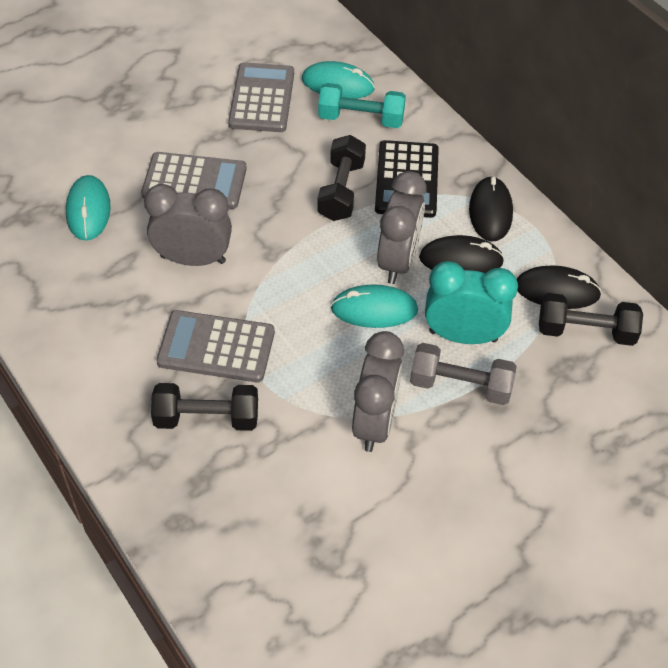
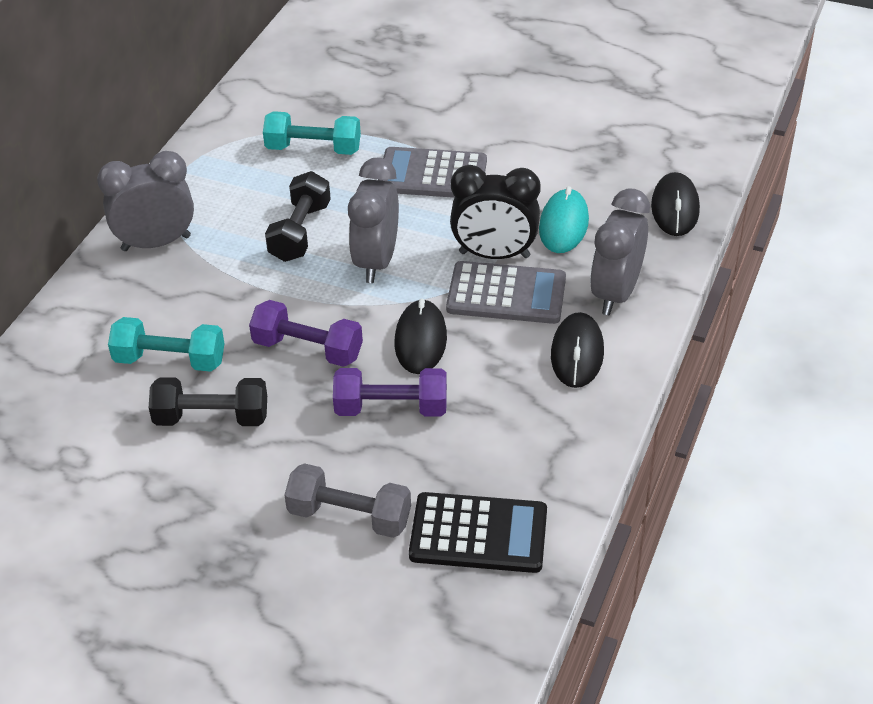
black clock: 0 -> 1
black dumbbell: 3 -> 2
grey calculator: 3 -> 2
purple dumbbell: 0 -> 2
turquoise clock: 1 -> 0
turquoise dumbbell: 1 -> 2
turquoise mouse: 3 -> 1

